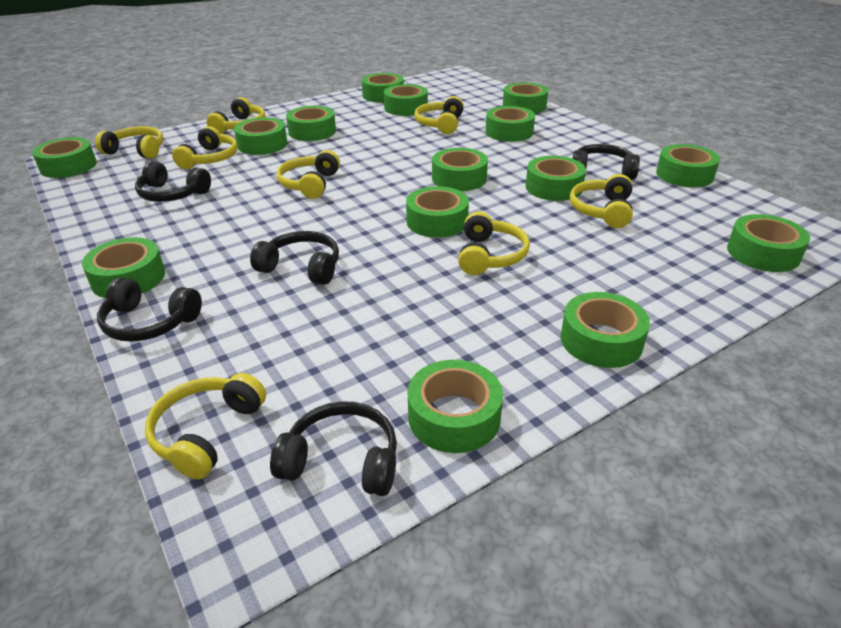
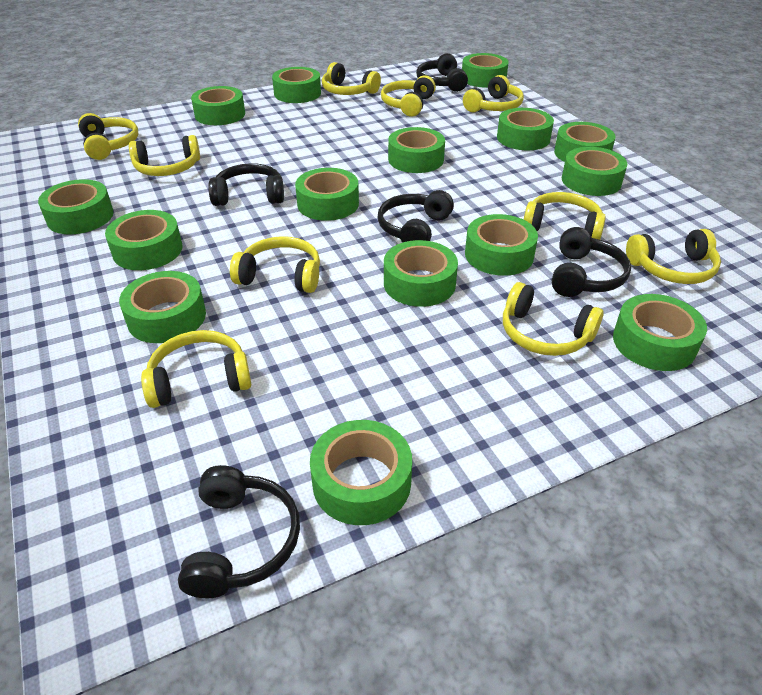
yellow headphones: 8 -> 10

